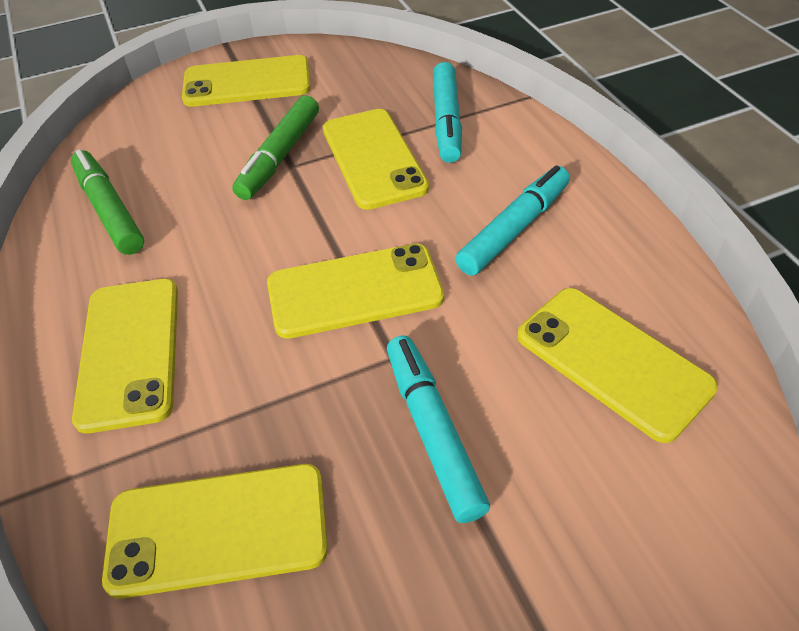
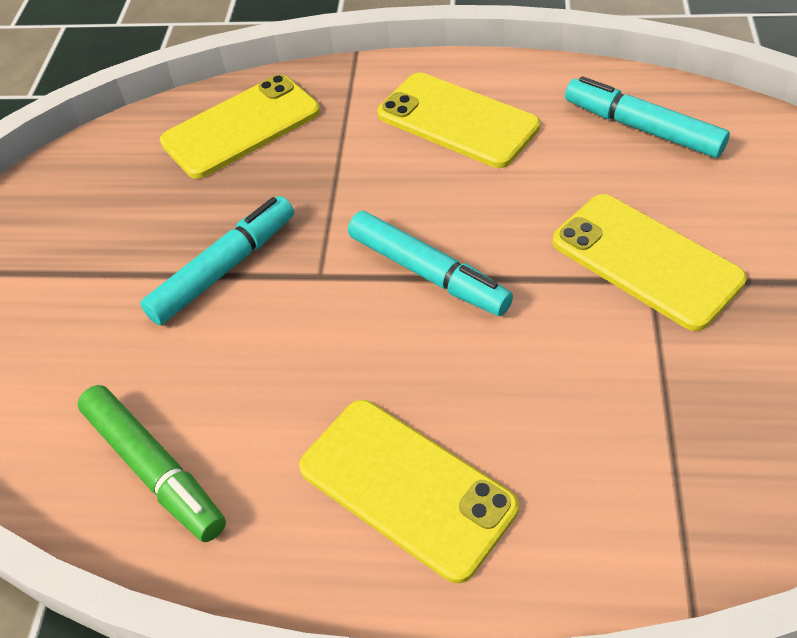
green marker: 2 -> 1
yellow phone: 6 -> 4

